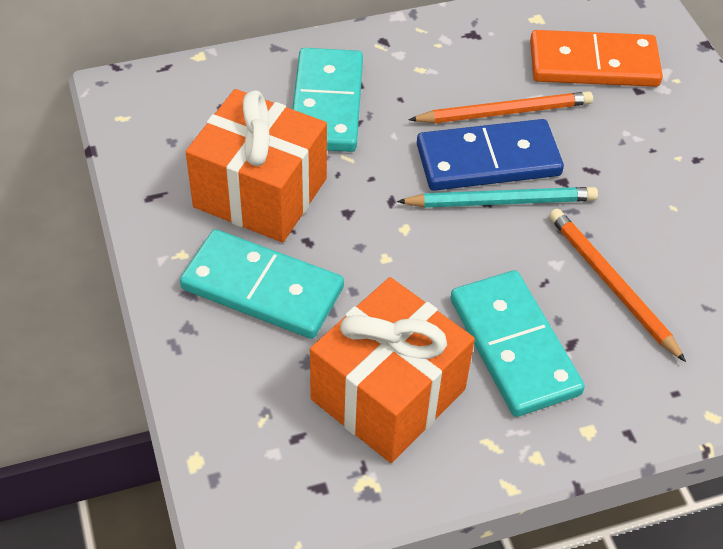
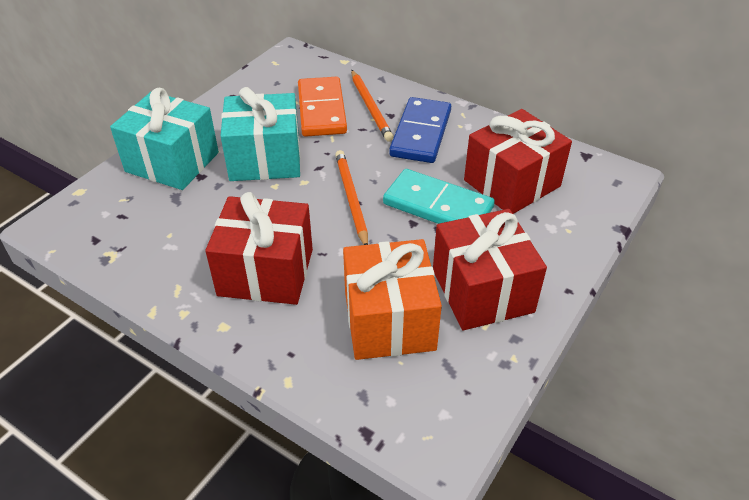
orange gift: 2 -> 1
red gift: 0 -> 3
turquoise domino: 3 -> 1
turquoise gift: 0 -> 2
turquoise pencil: 1 -> 0

